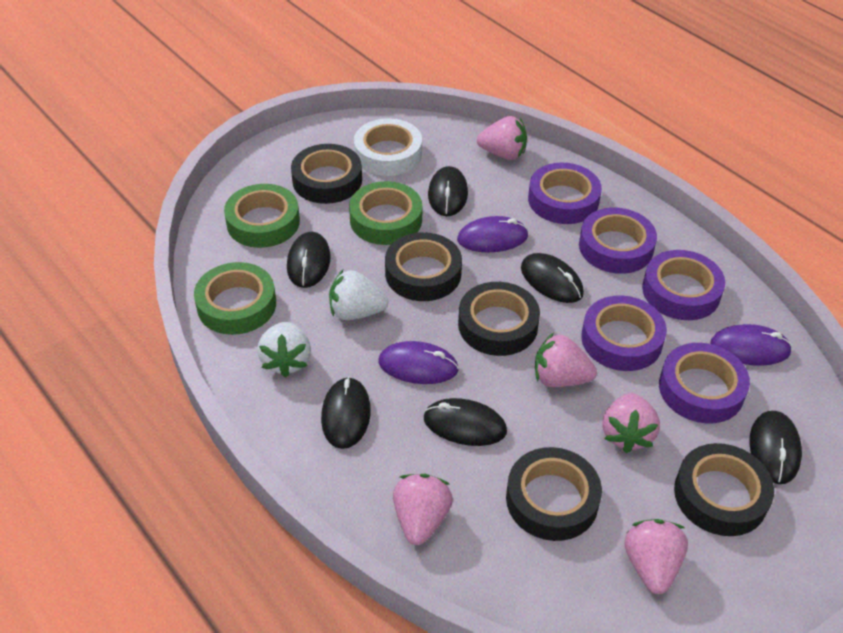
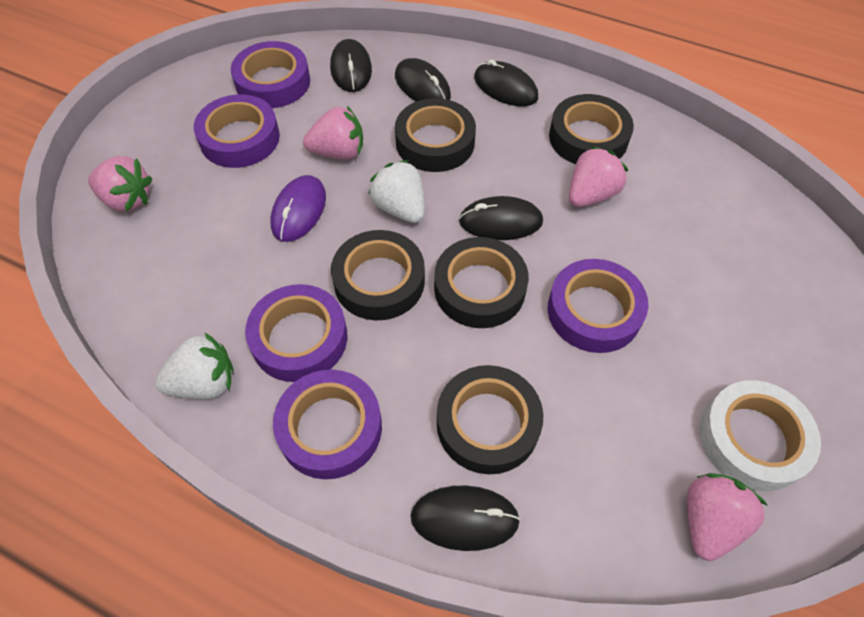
black mouse: 6 -> 5
green tape: 3 -> 0
pink strawberry: 5 -> 4
purple mouse: 3 -> 1

